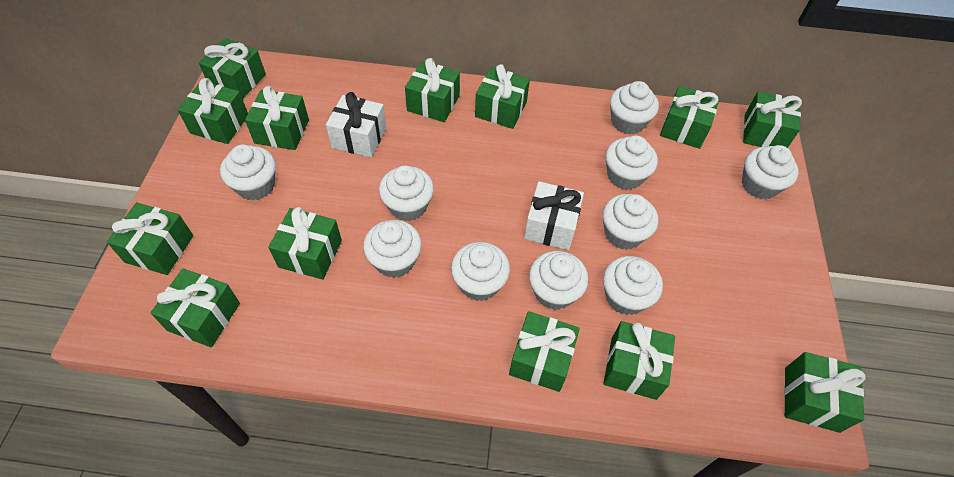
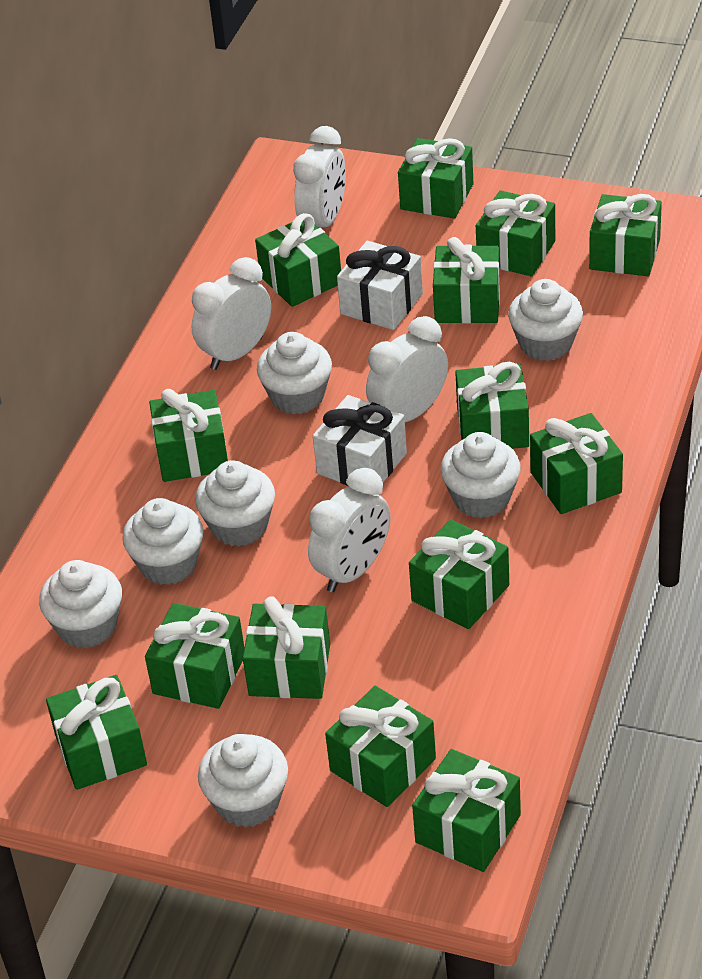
green gift: 13 -> 14
white clock: 0 -> 4
white cupcake: 10 -> 7

